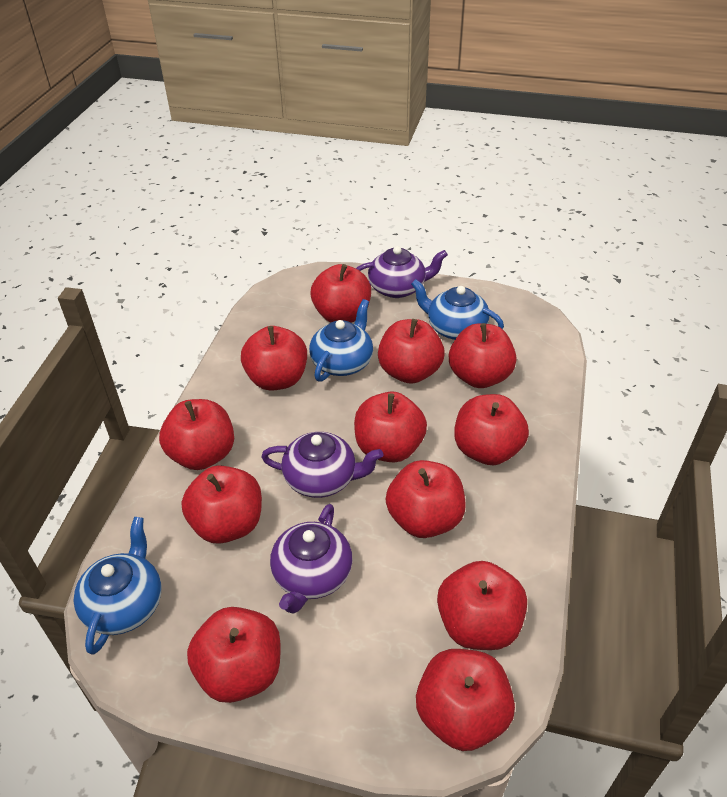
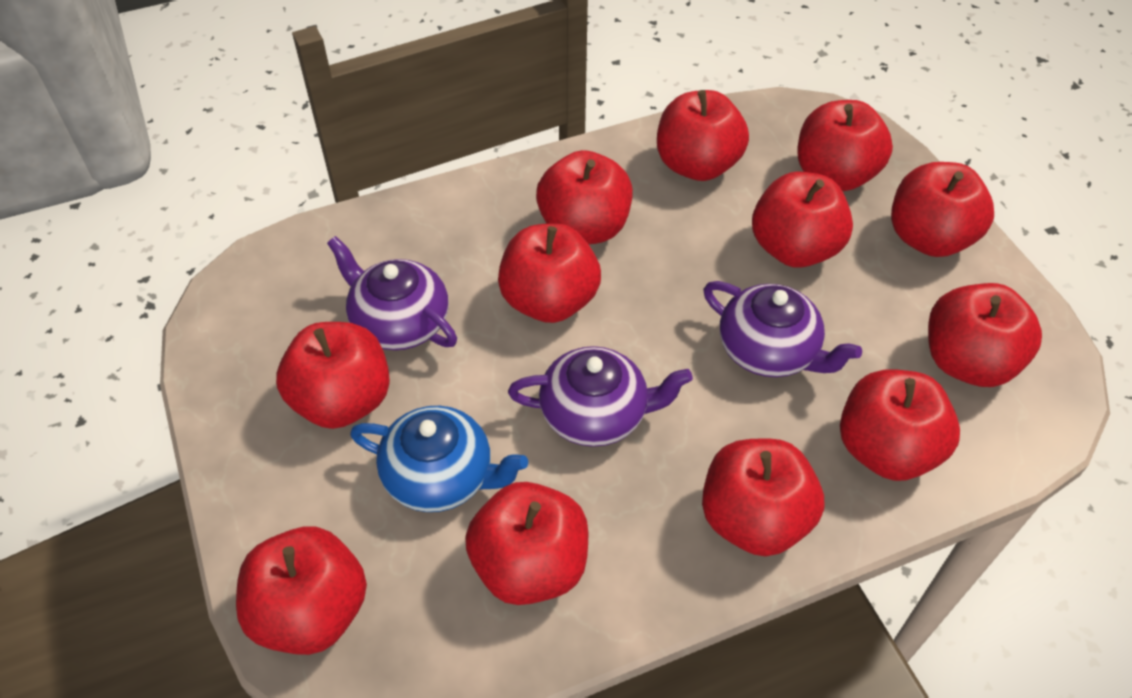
blue teapot: 3 -> 1

